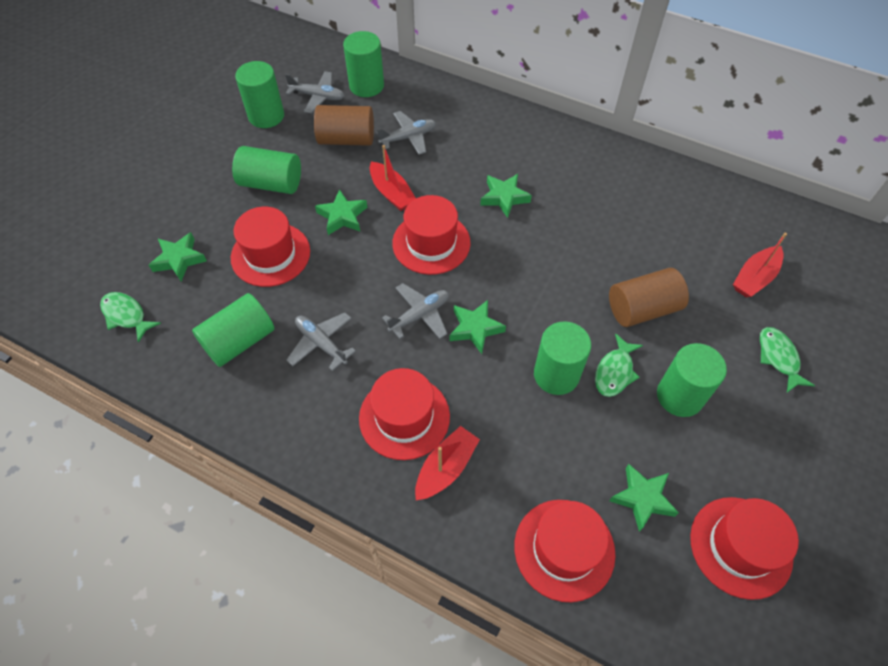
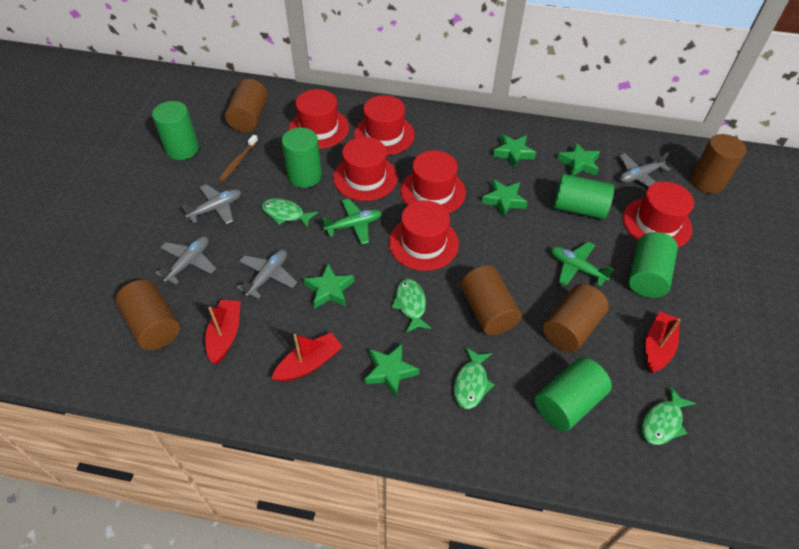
brown cylinder: 2 -> 5
brown toothbrush: 0 -> 1
green cylinder: 6 -> 5
green fish: 3 -> 4
green plane: 0 -> 2
red hat: 5 -> 6

